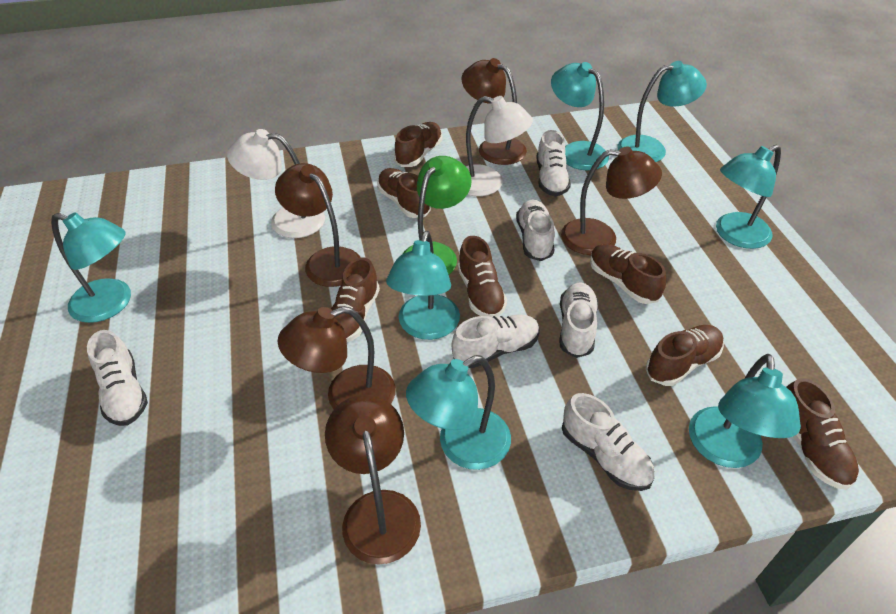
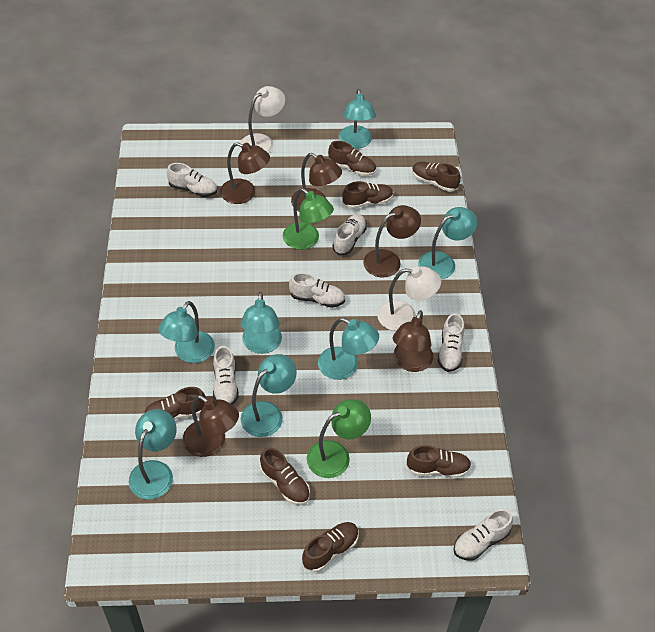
green lamp: 1 -> 2

